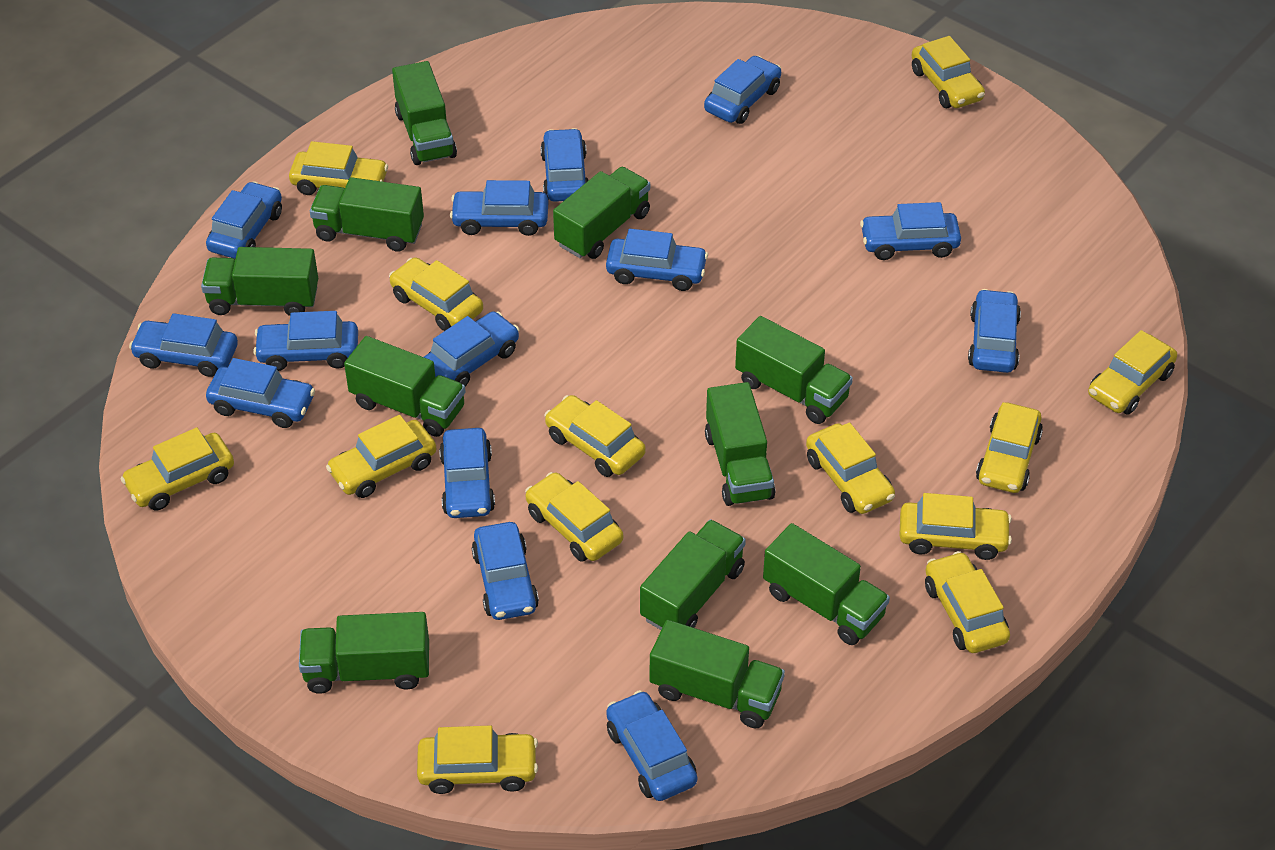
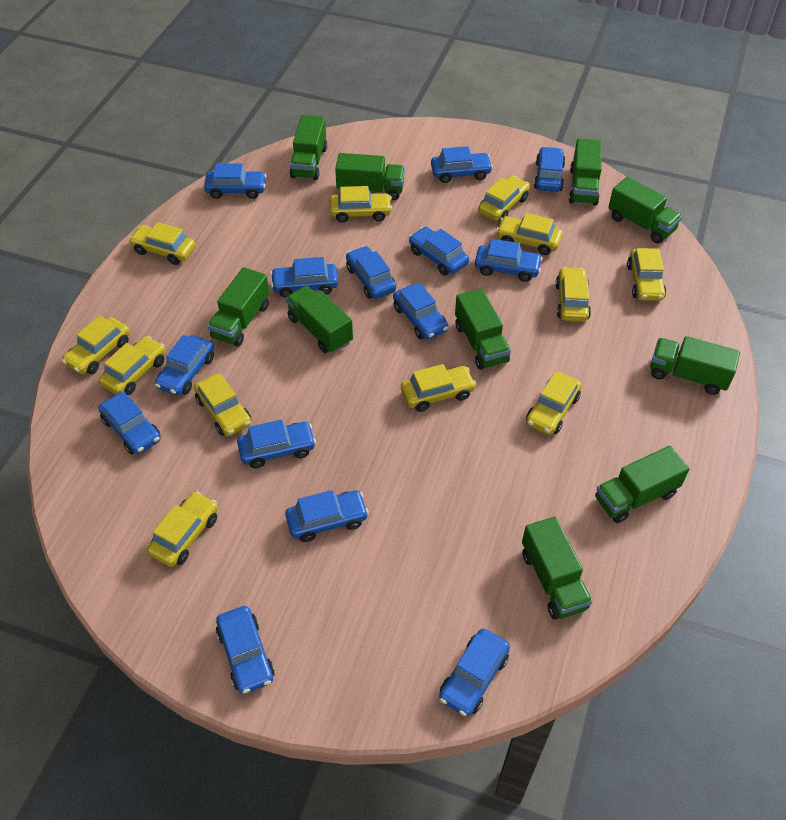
green truck: 11 -> 10
yellow car: 13 -> 12

